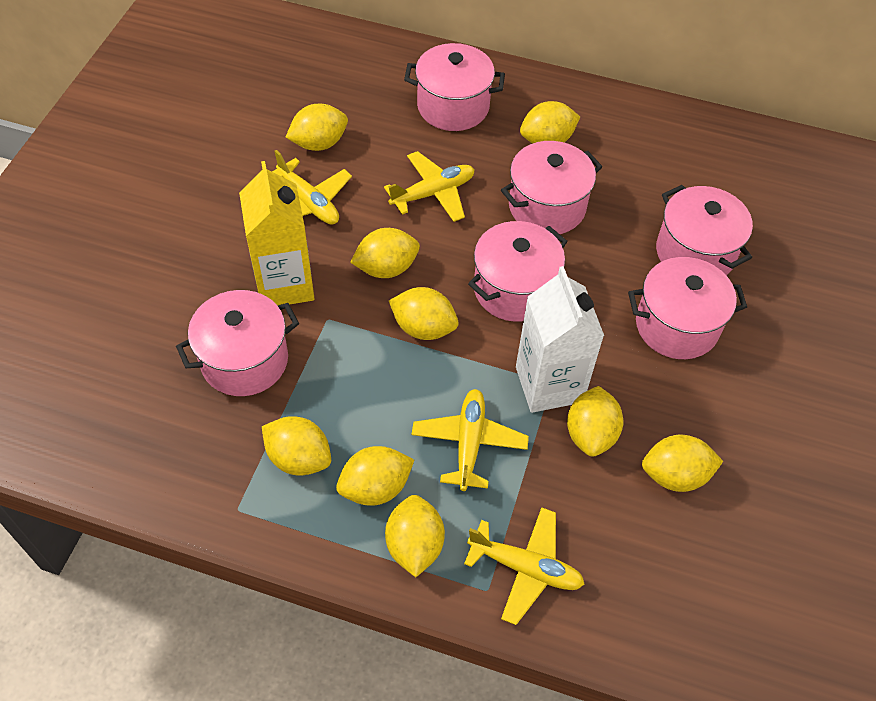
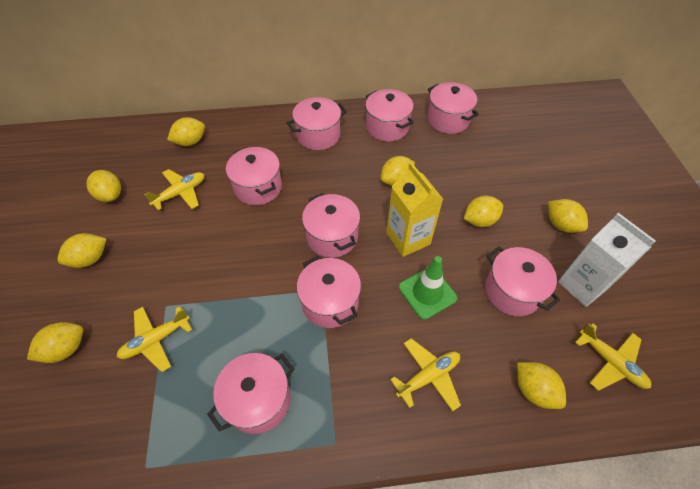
green traffic cone: 0 -> 1
pink pot: 6 -> 8
yellow lemon: 9 -> 8

